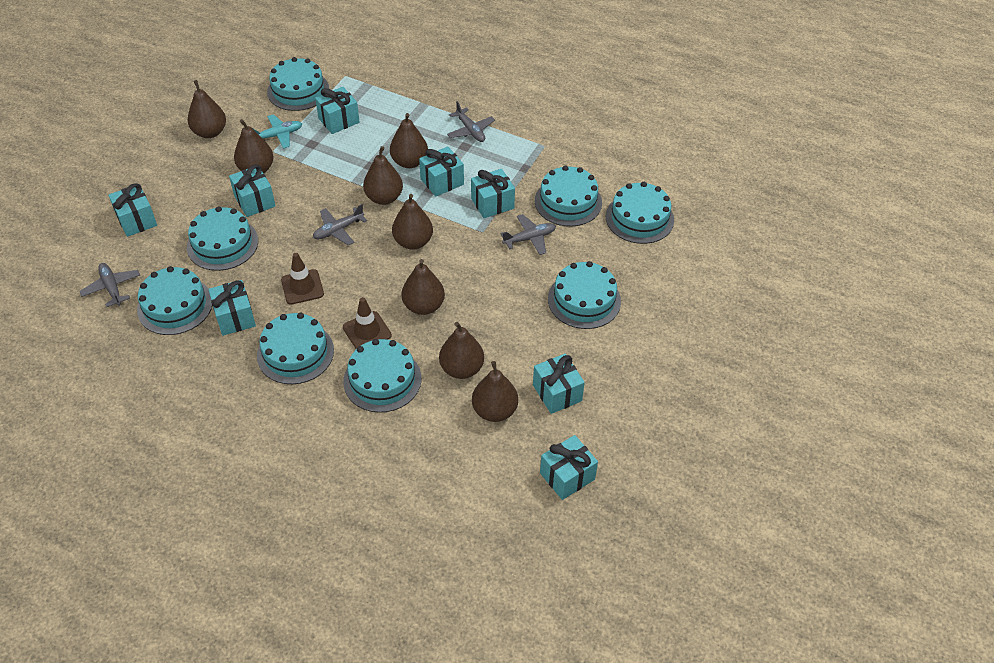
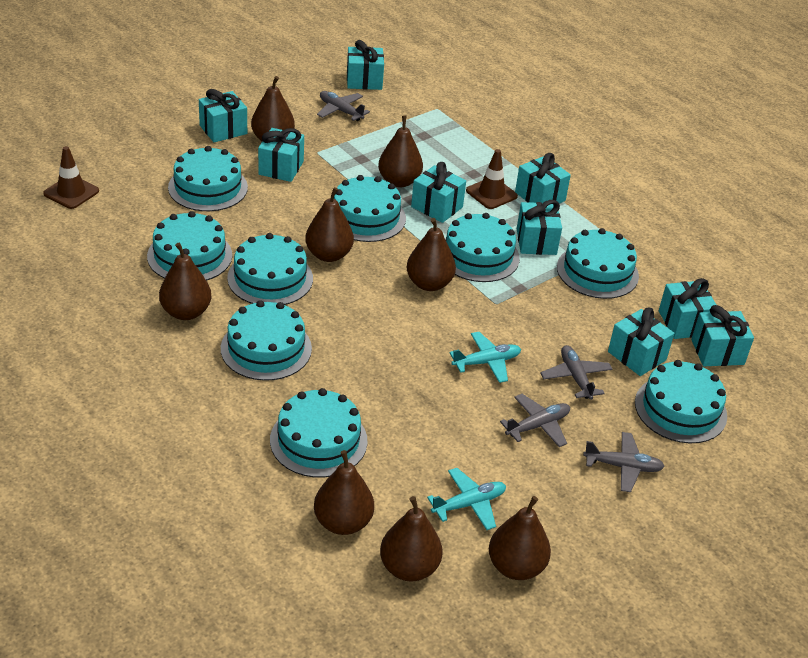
turquoise cake: 8 -> 9
turquoise gift: 8 -> 9
turquoise plane: 1 -> 2

